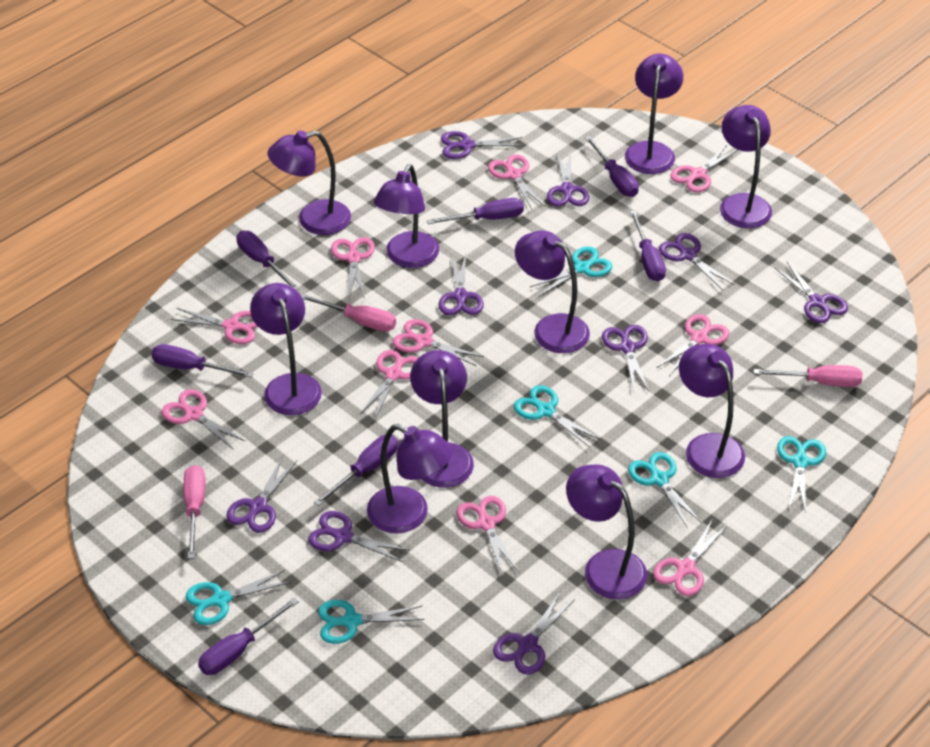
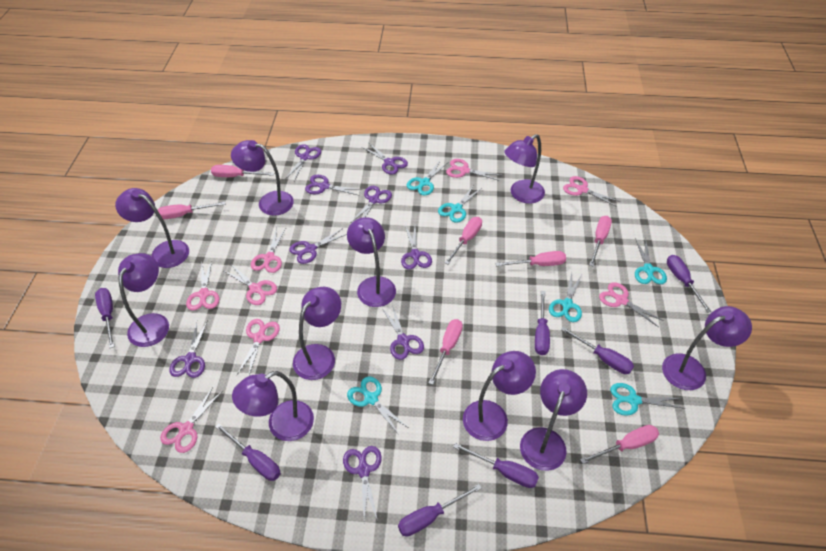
pink scissors: 10 -> 8
pink screwdriver: 3 -> 7

